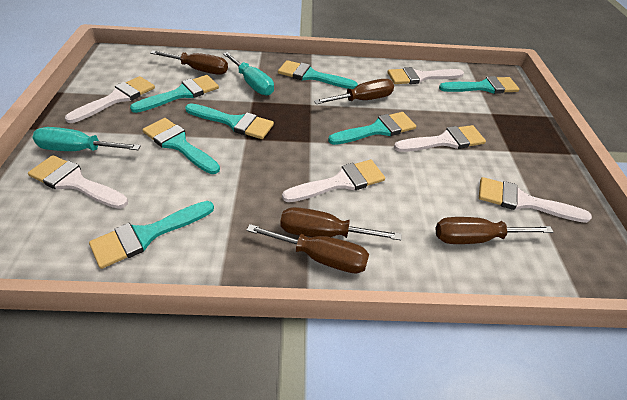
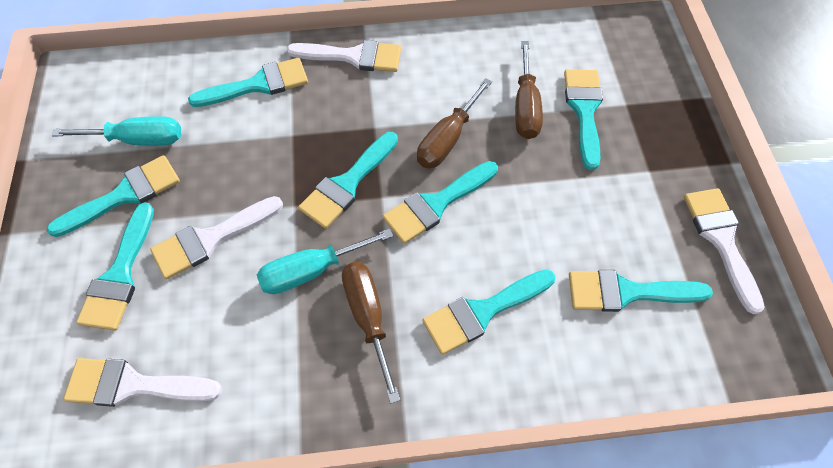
brown screwdriver: 5 -> 3
turquoise brush: 7 -> 8
white brush: 6 -> 4

